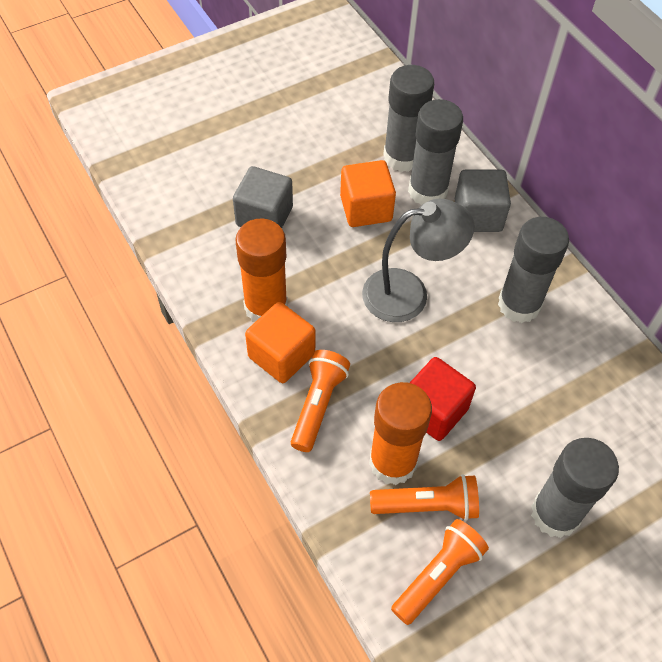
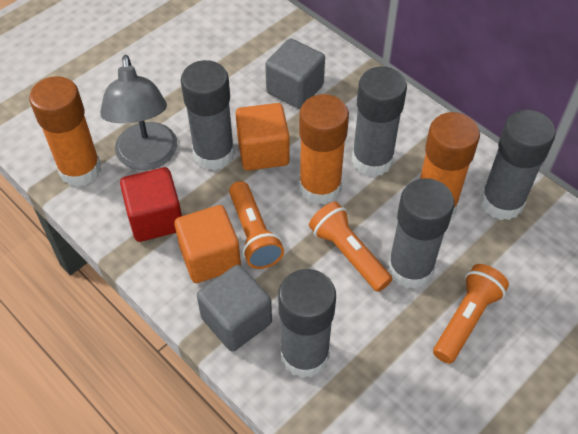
grey glue stick: 4 -> 5
orange glue stick: 2 -> 3

